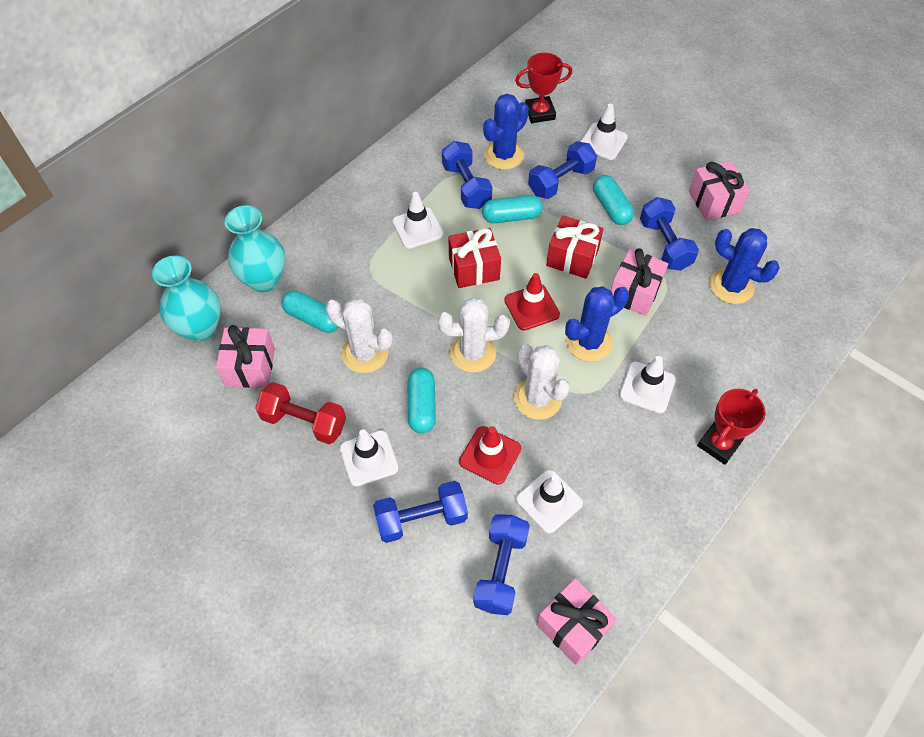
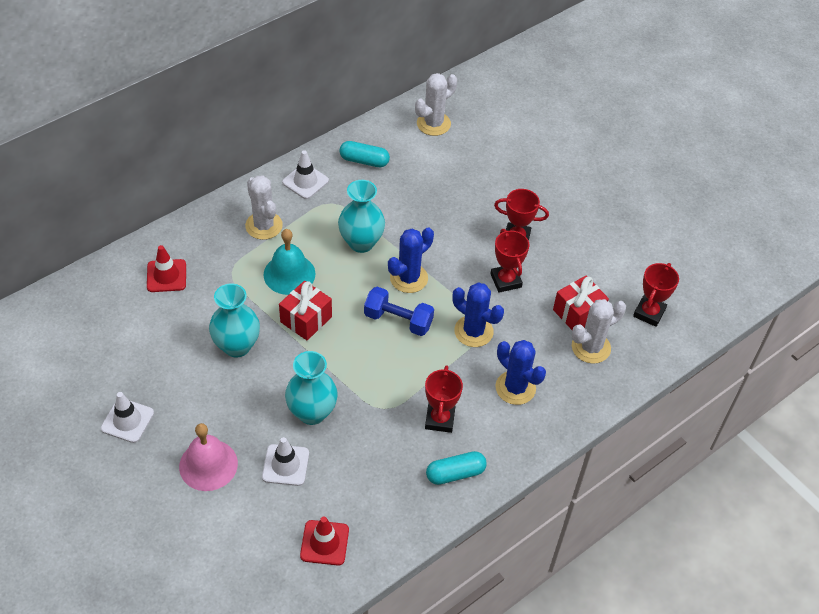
blue dumbbell: 5 -> 1
pink bell: 0 -> 1
pink gift: 4 -> 0
red dumbbell: 1 -> 0
red trophy: 2 -> 4
turquoise bell: 0 -> 1
turquoise capsule: 4 -> 2
turquoise vase: 2 -> 3
white traffic cone: 5 -> 3

